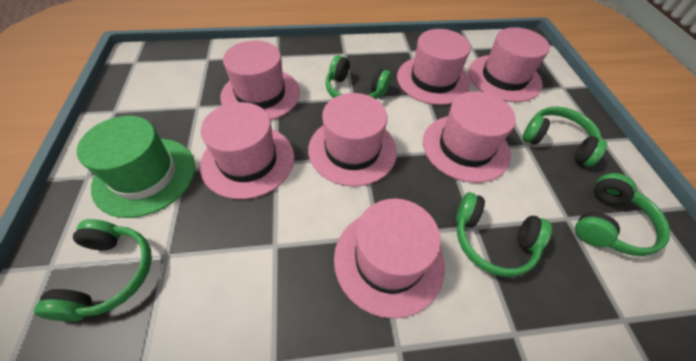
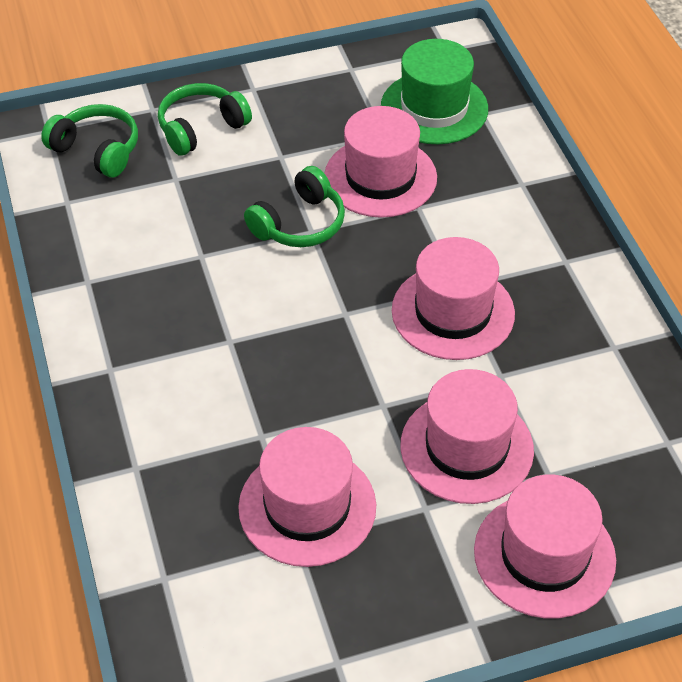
green headphones: 5 -> 3
pink hat: 7 -> 5

